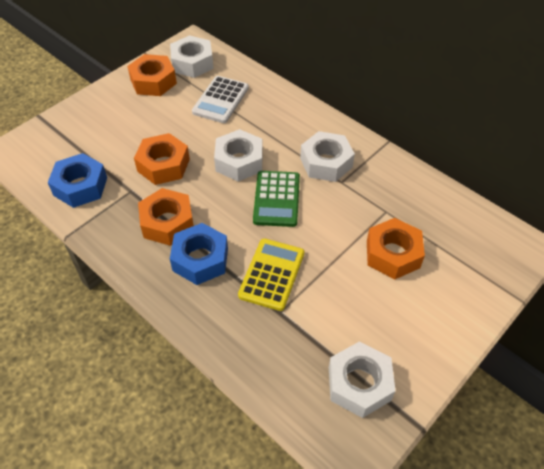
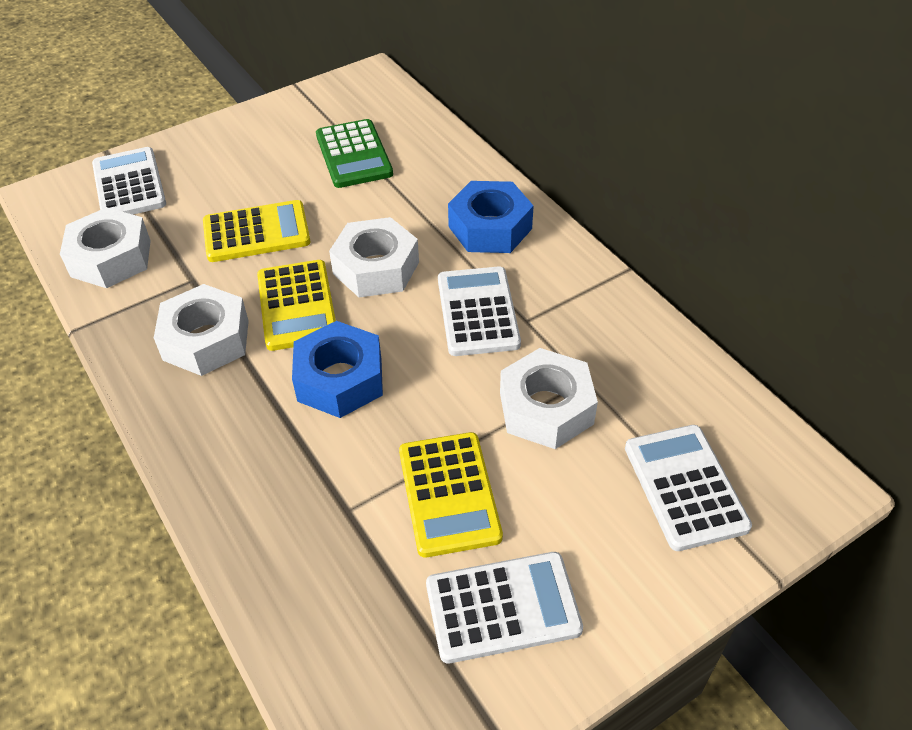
orange nut: 4 -> 0
white calculator: 1 -> 4
yellow calculator: 1 -> 3

